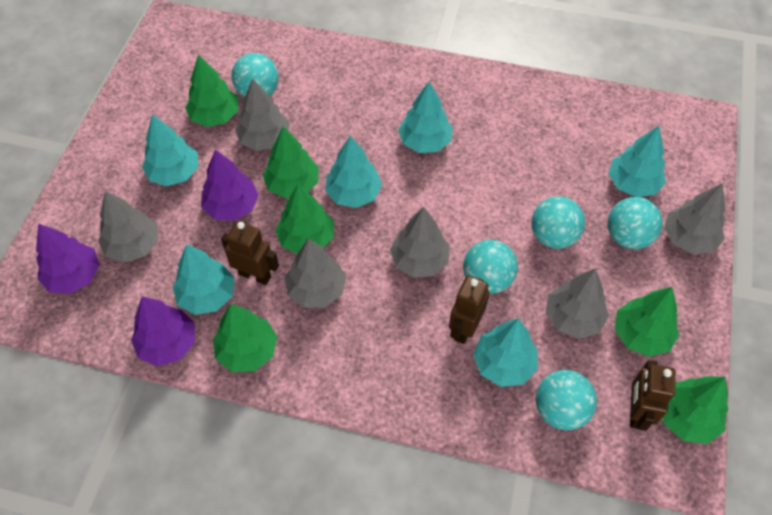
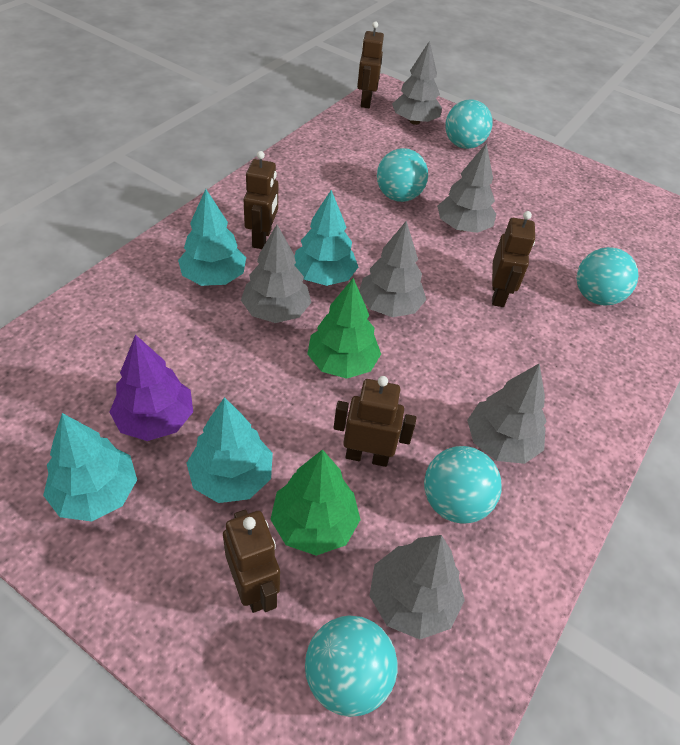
brown robot: 3 -> 5
green tree: 6 -> 2
purple tree: 3 -> 1
turquoise tree: 6 -> 4

